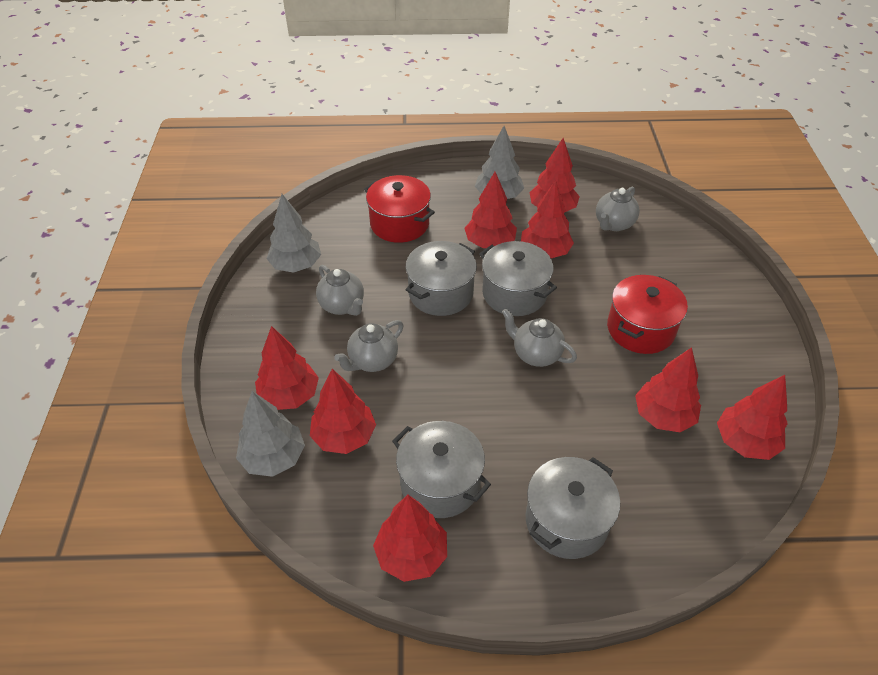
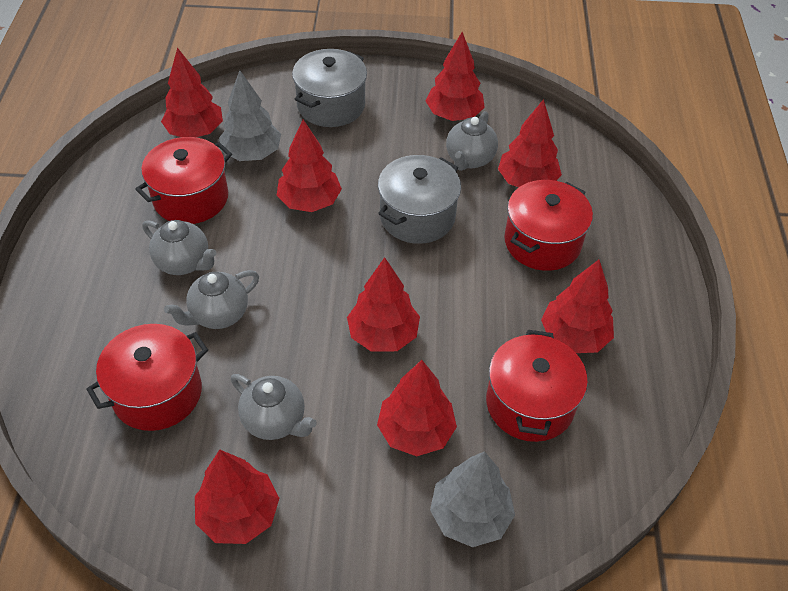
grey pot: 4 -> 2
grey tree: 3 -> 2
red pot: 2 -> 4

